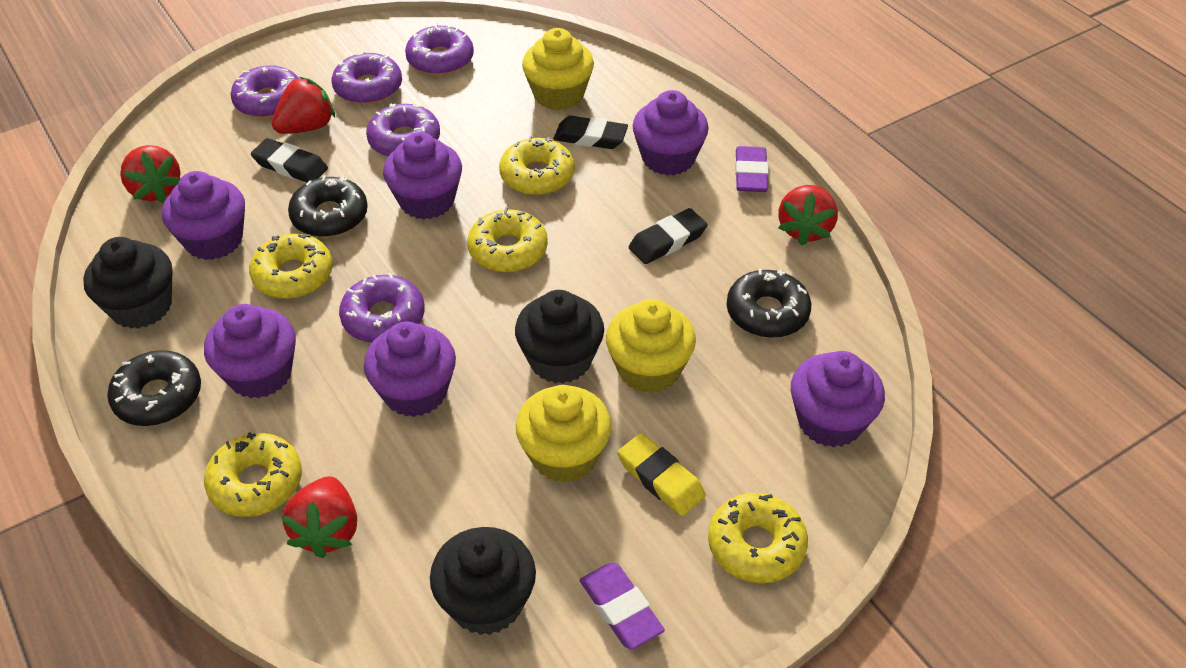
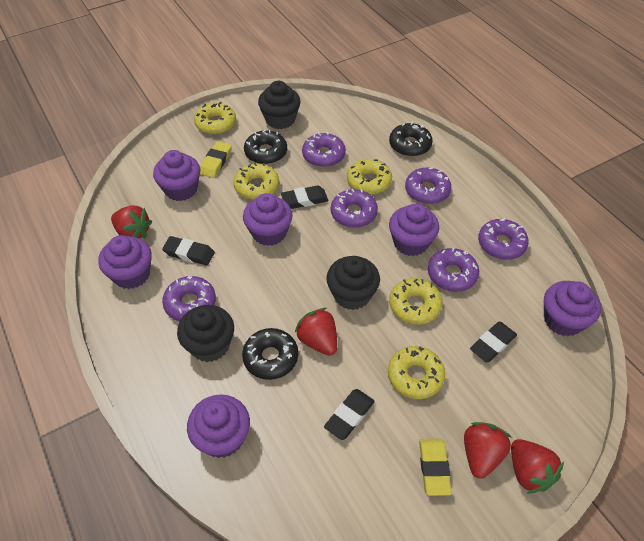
black eraser: 3 -> 4
purple donut: 5 -> 6
purple eraser: 2 -> 0
yellow cupcake: 3 -> 0
yellow eraser: 1 -> 2

